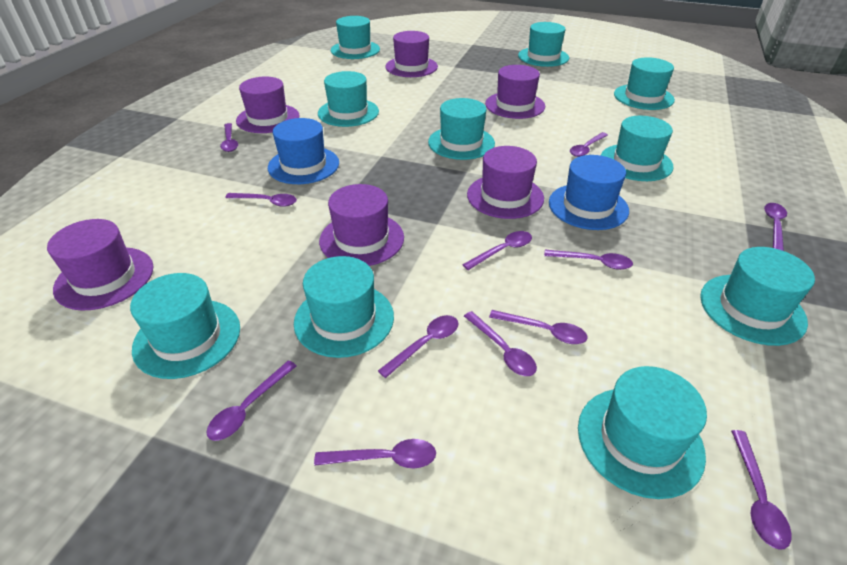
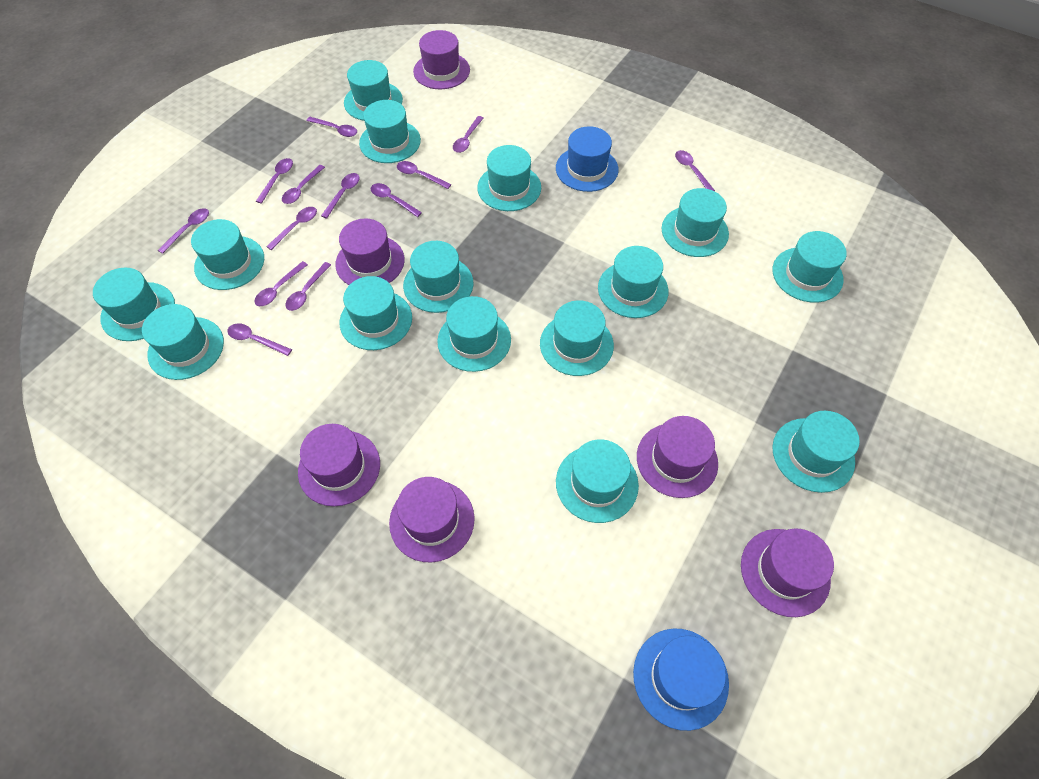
purple spoon: 12 -> 13
turquoise hat: 10 -> 15

